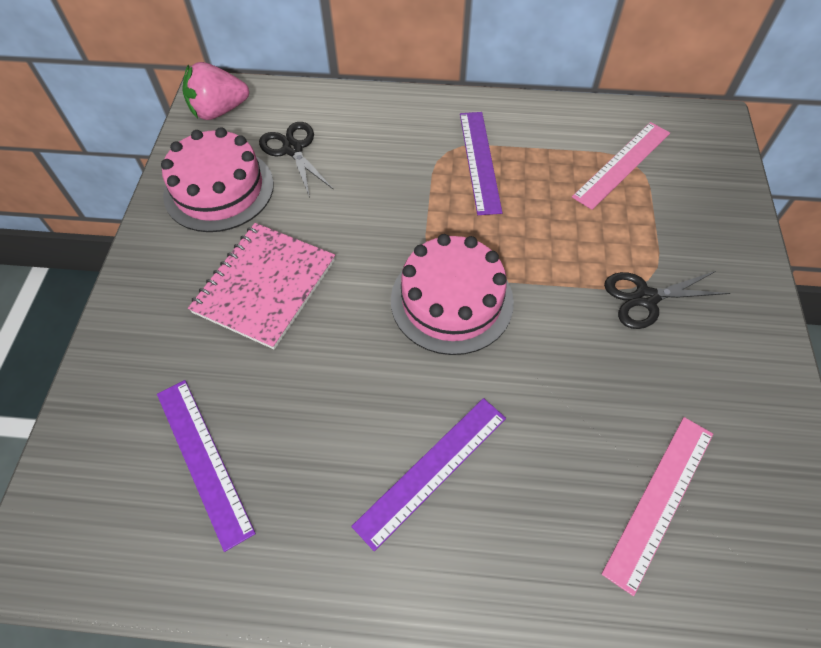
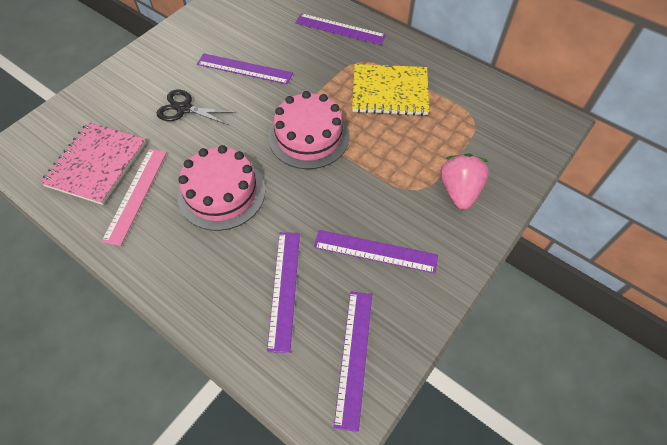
black scissors: 2 -> 1
pink ruler: 2 -> 1
purple ruler: 3 -> 5
yellow notebook: 0 -> 1

